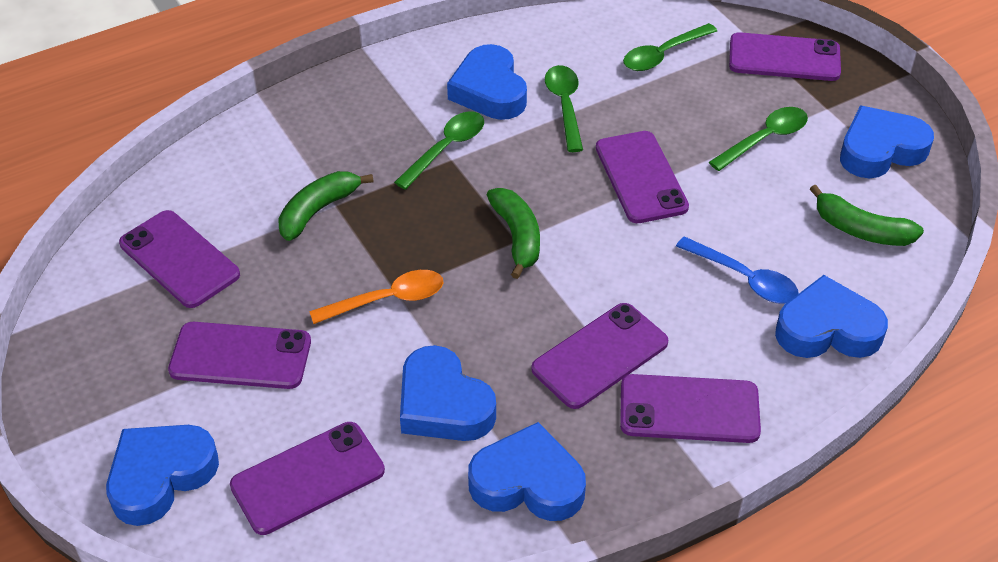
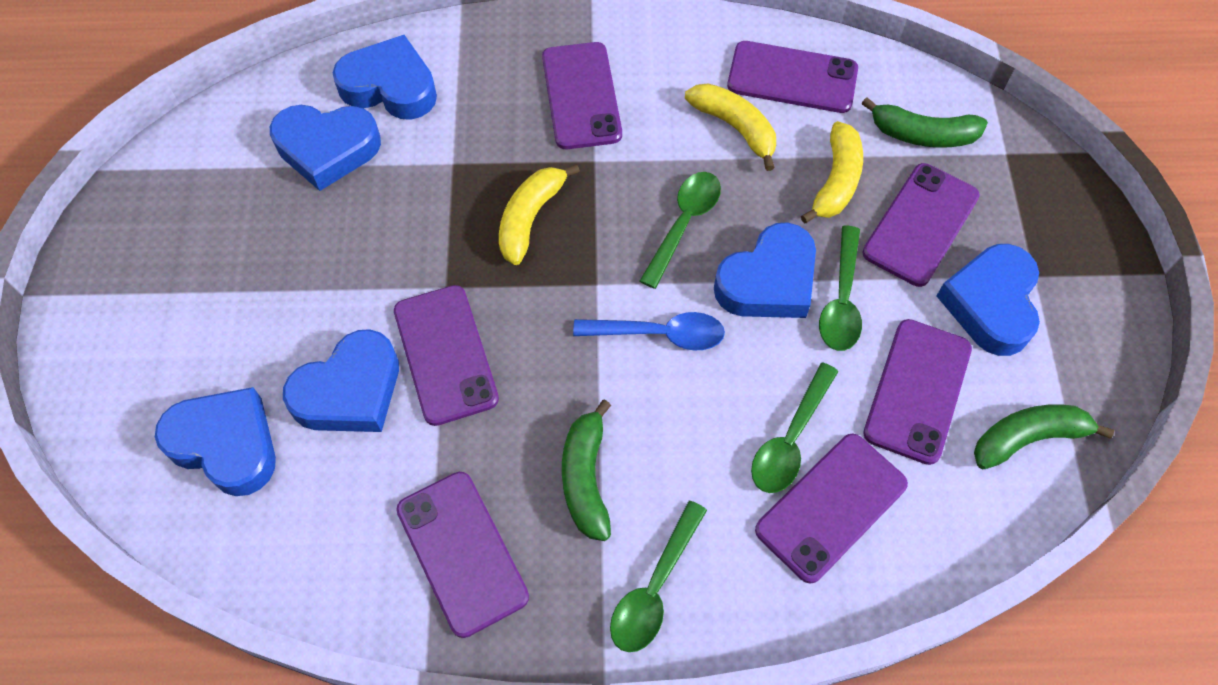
orange spoon: 1 -> 0
yellow banana: 0 -> 3

